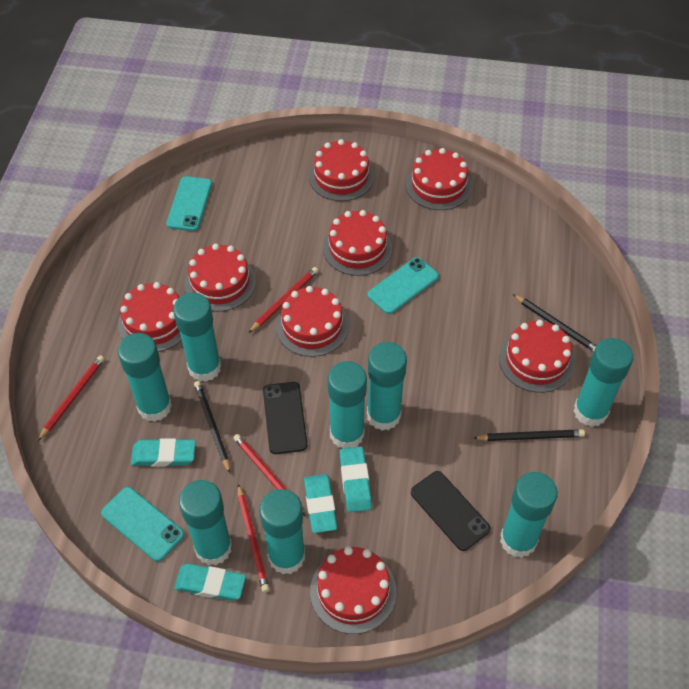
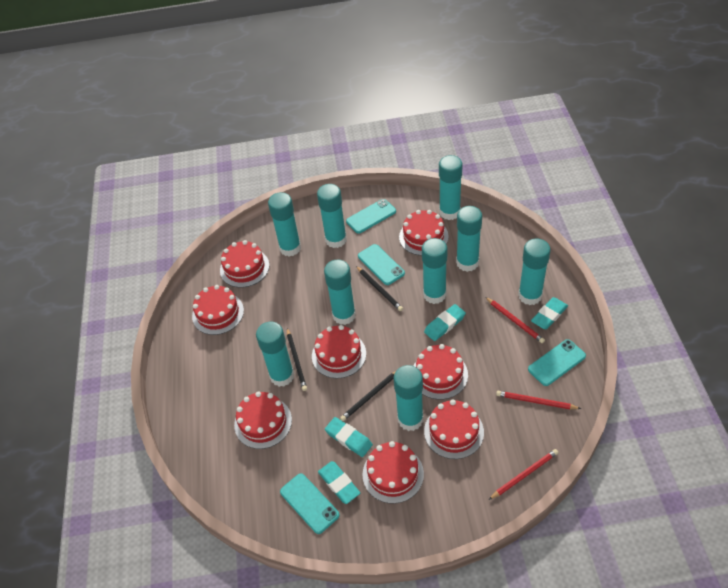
black phone: 2 -> 0
red pencil: 4 -> 3
turquoise glue stick: 8 -> 9
turquoise phone: 3 -> 4

